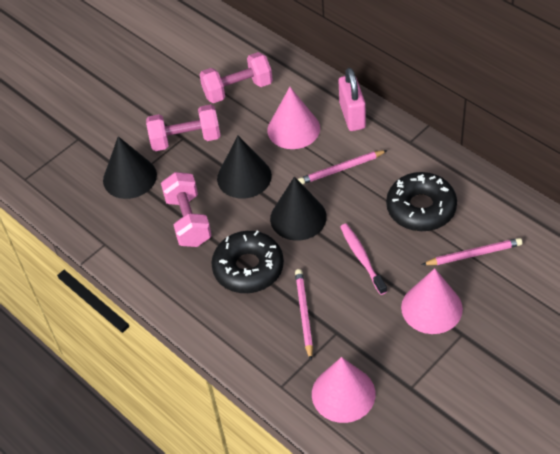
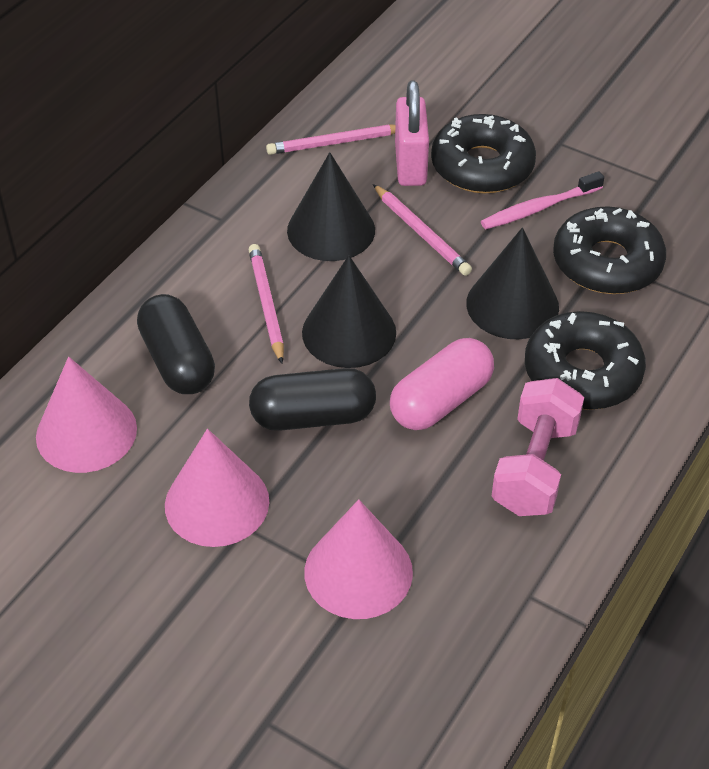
black capsule: 0 -> 2
black donut: 2 -> 3
pink capsule: 0 -> 1
pink dumbbell: 3 -> 1

